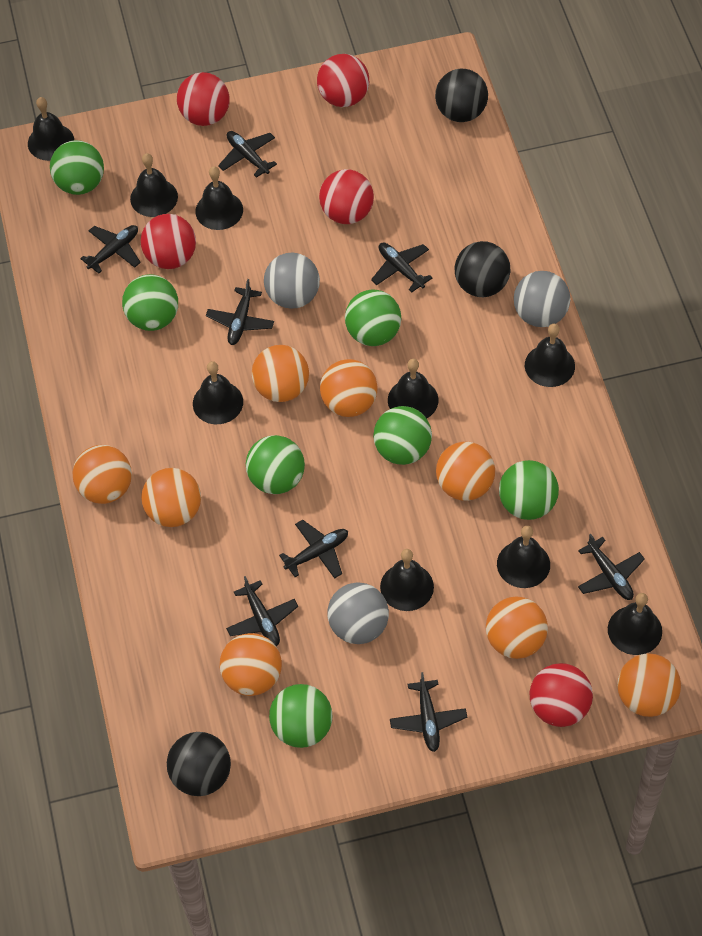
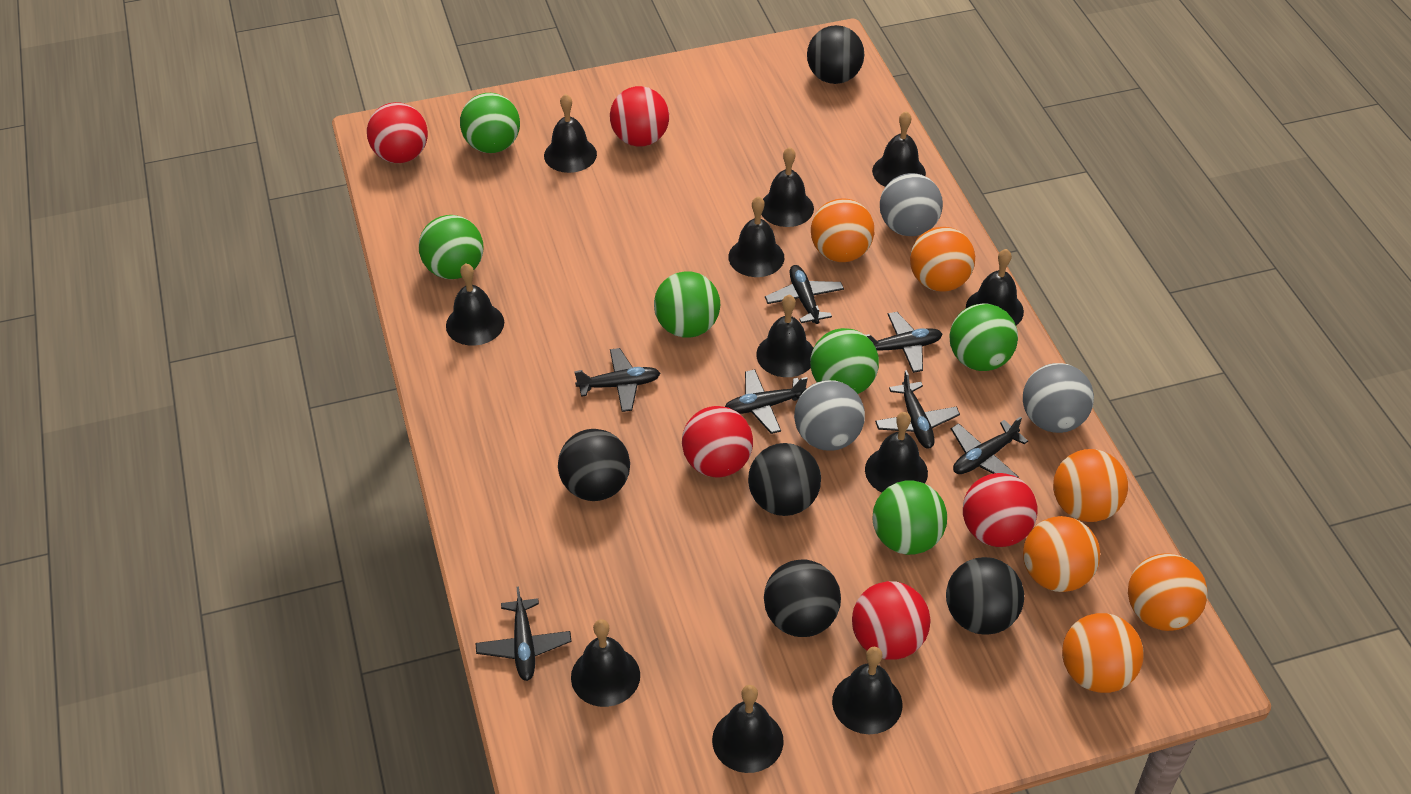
black ball: 3 -> 5
black bell: 9 -> 11
black plane: 8 -> 7
green ball: 7 -> 6
orange ball: 8 -> 6

